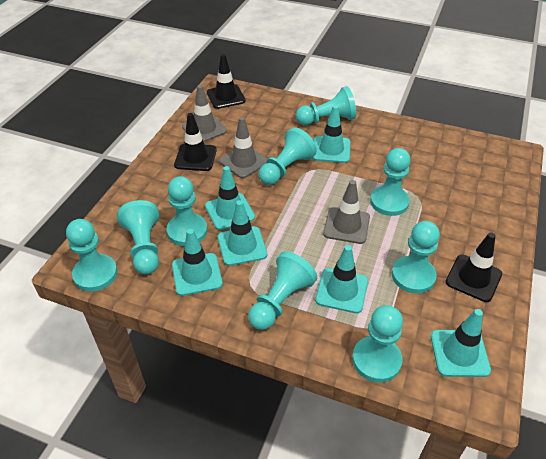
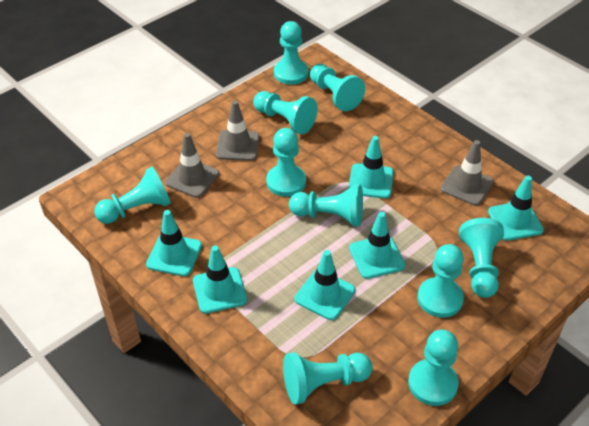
black traffic cone: 3 -> 0
turquoise pawn: 9 -> 10

